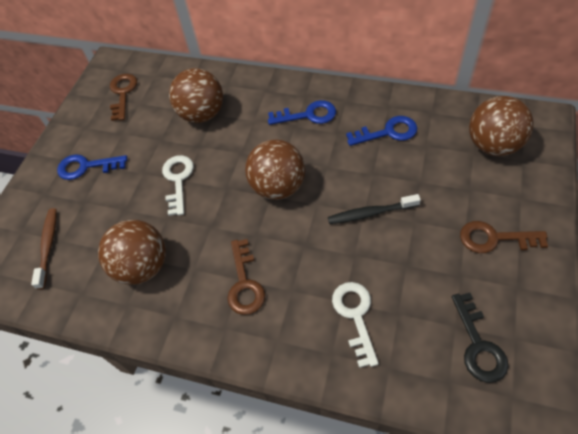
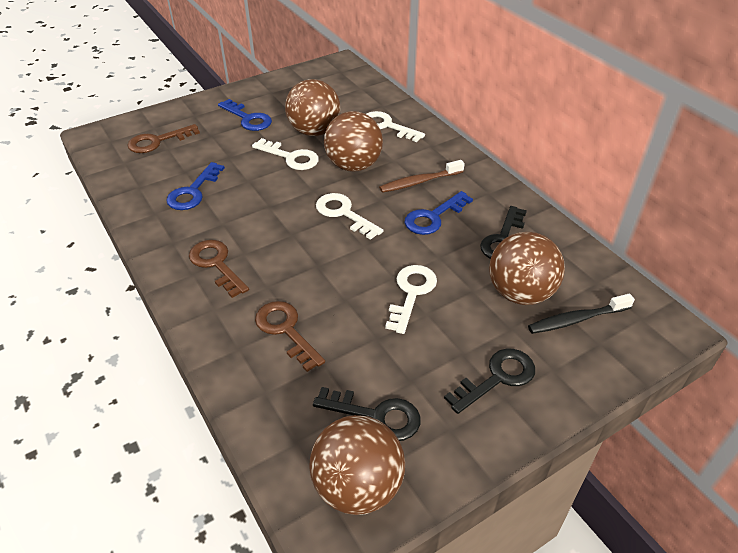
black key: 1 -> 3
white key: 2 -> 4

